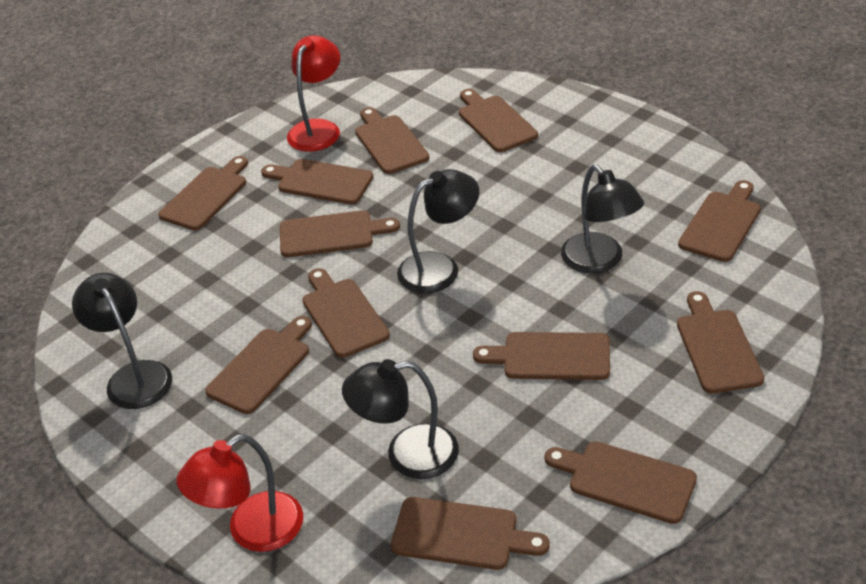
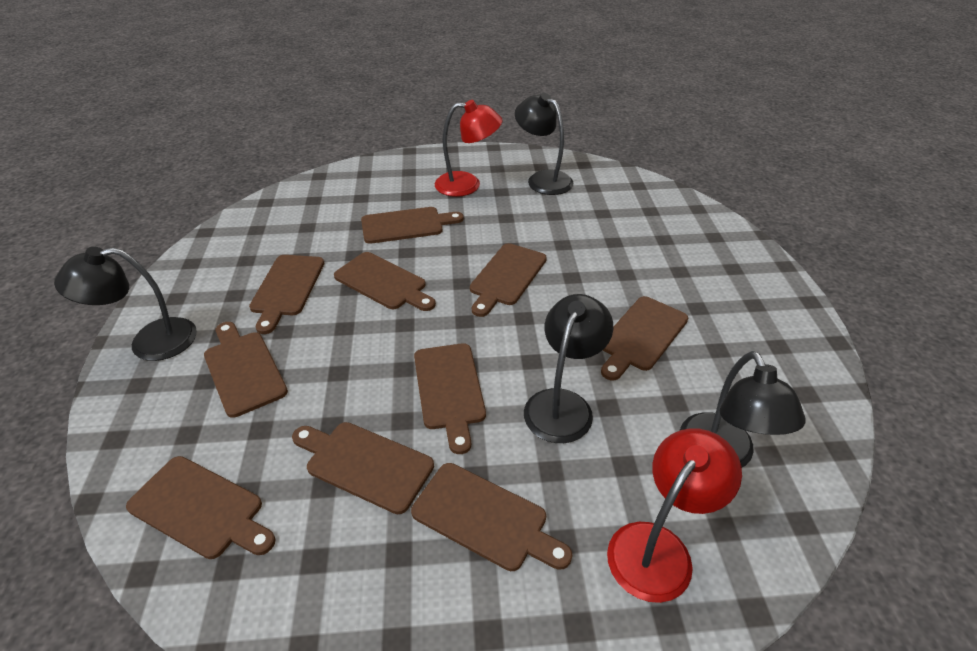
brown cutting board: 12 -> 10

